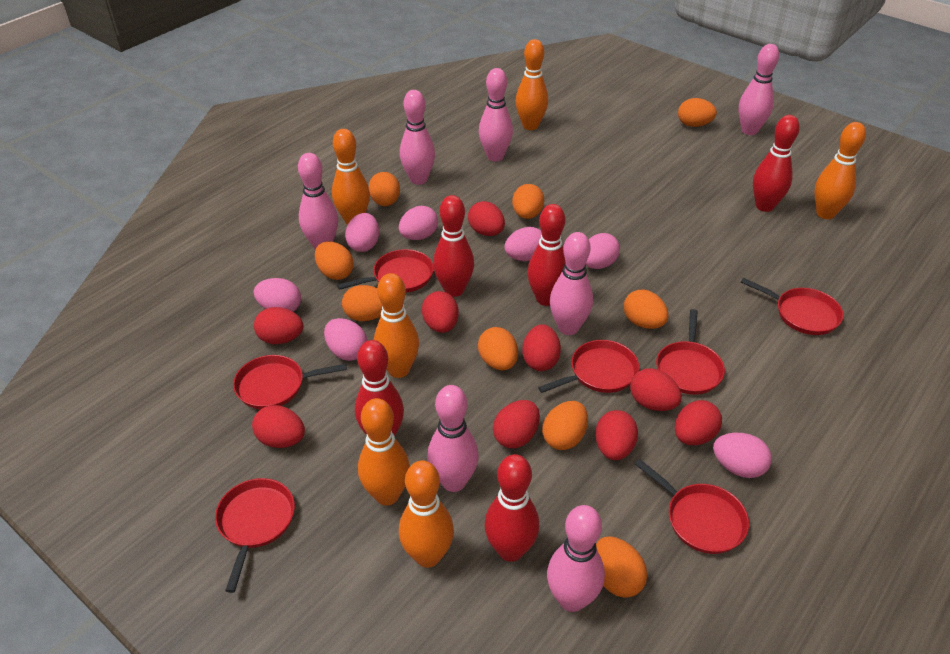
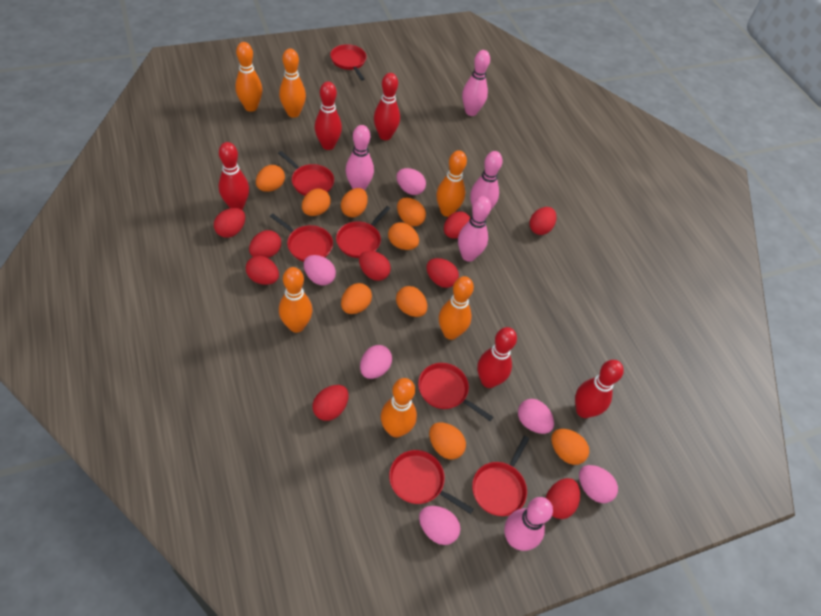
pink bowling pin: 7 -> 5
pink egg: 7 -> 6

